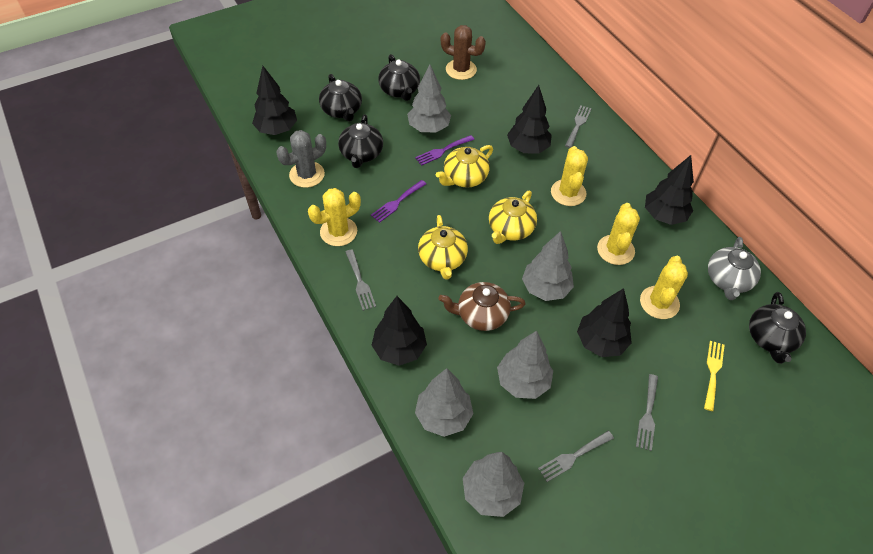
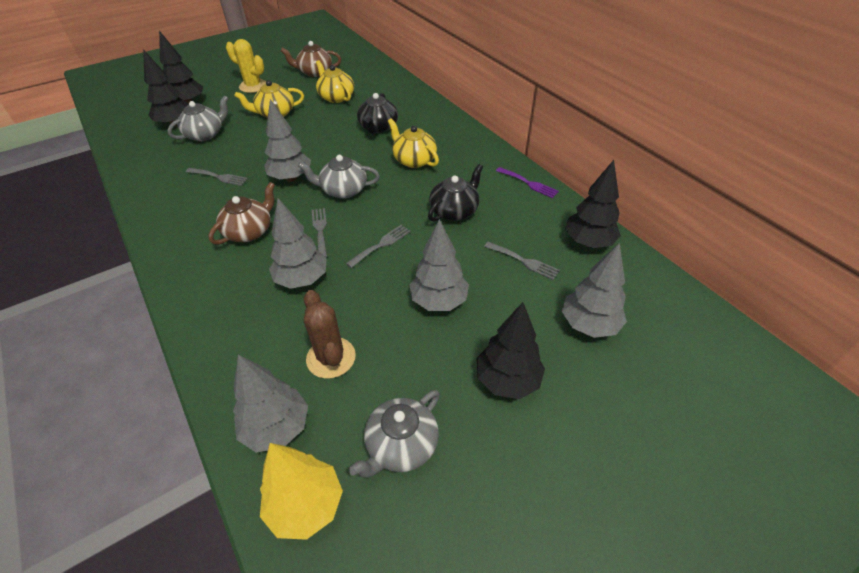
black teapot: 4 -> 2
black tree: 5 -> 4
brown teapot: 1 -> 2
grey cactus: 1 -> 0
grey teapot: 1 -> 3
purple fork: 2 -> 1
yellow cactus: 4 -> 1
yellow fork: 1 -> 0
yellow tree: 0 -> 1

